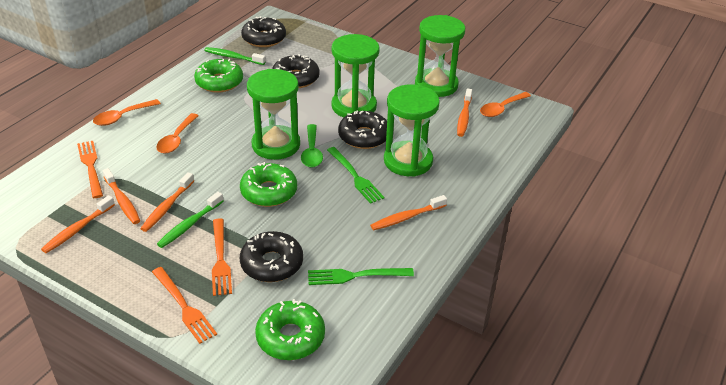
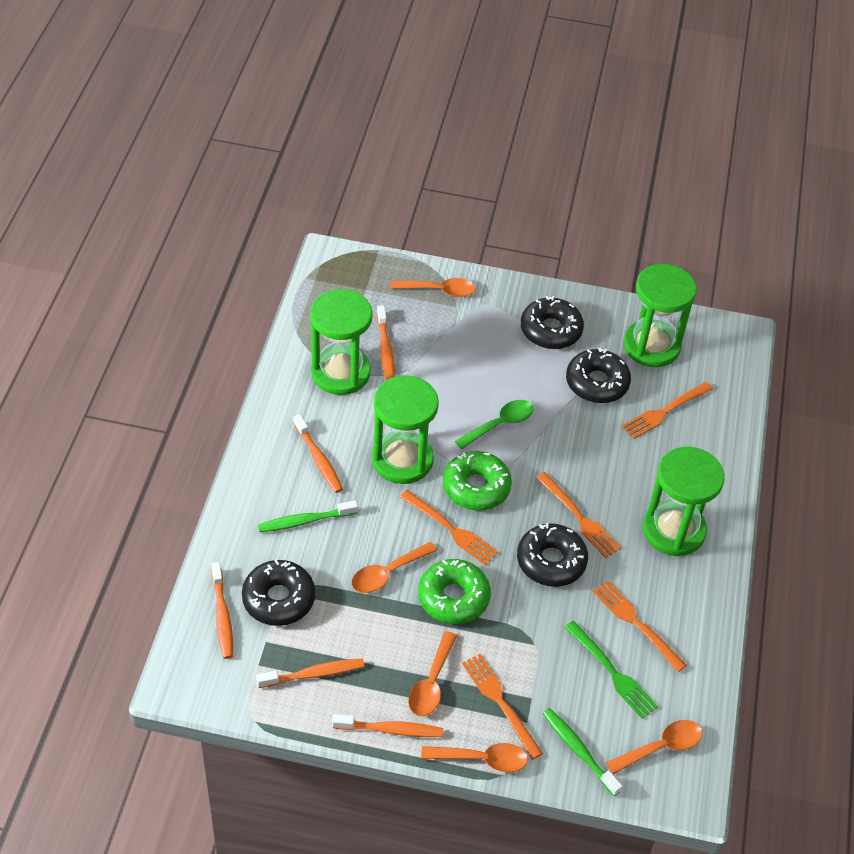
green donut: 3 -> 2
green fork: 2 -> 1
orange fork: 3 -> 5
orange spoon: 3 -> 5

